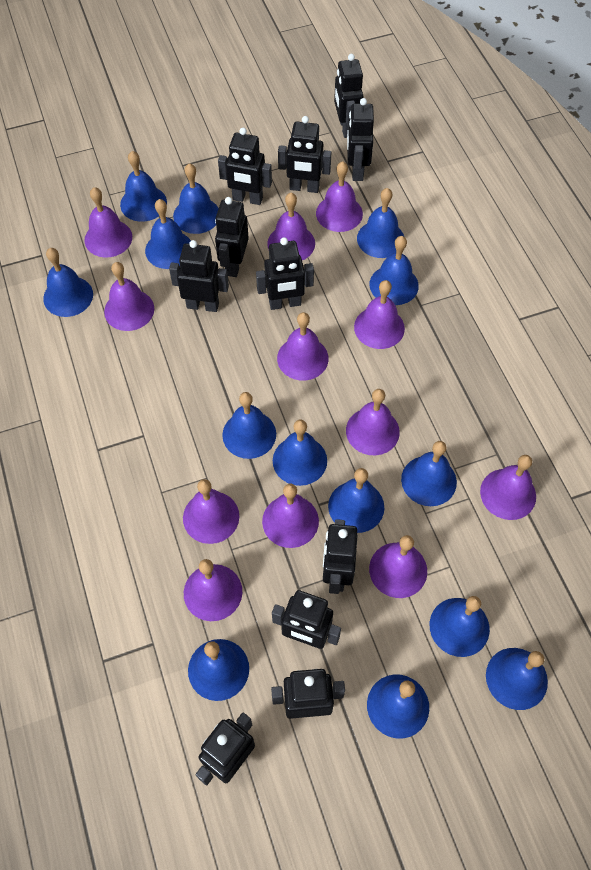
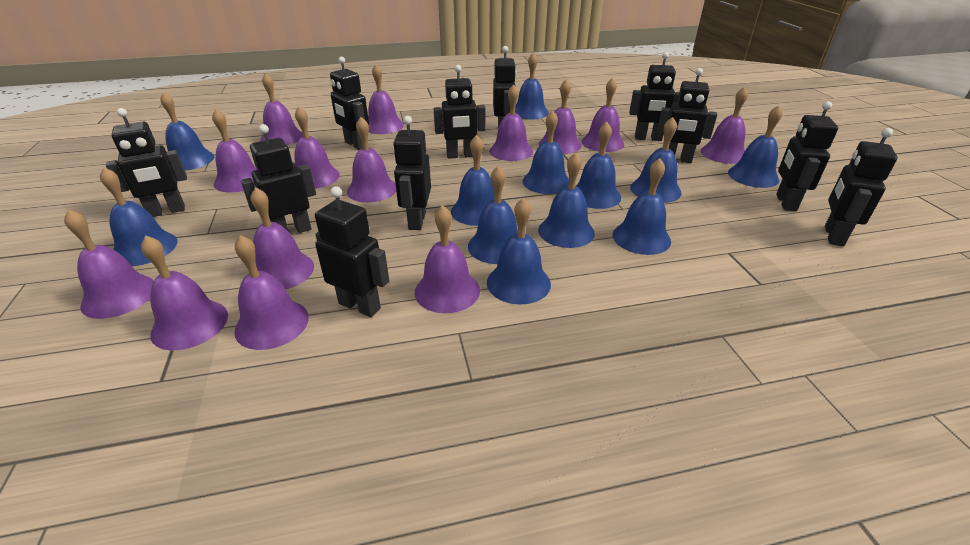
blue bell: 14 -> 12
purple bell: 12 -> 14

